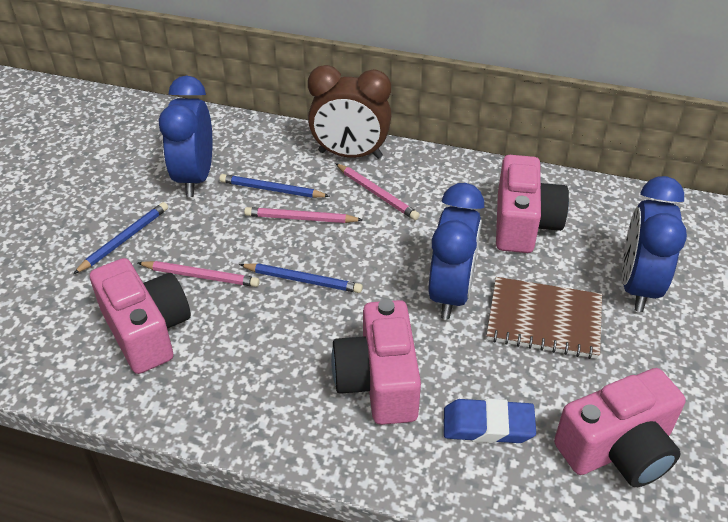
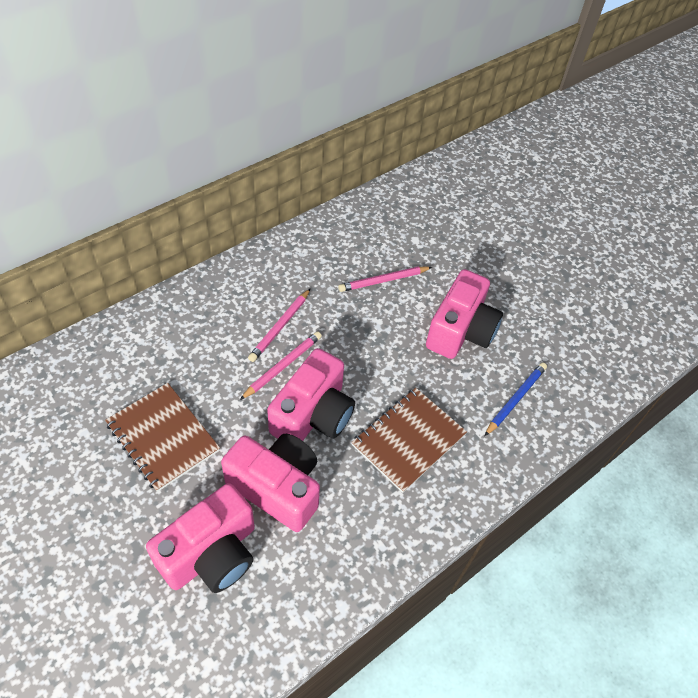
blue clock: 3 -> 0
blue eraser: 1 -> 0
blue pencil: 3 -> 1
brown clock: 1 -> 0
brown notebook: 1 -> 2

